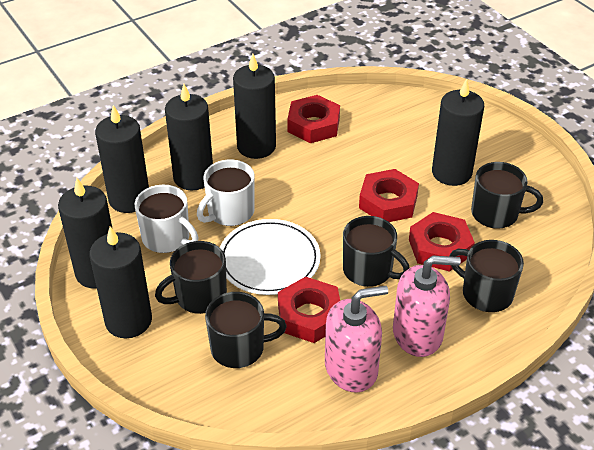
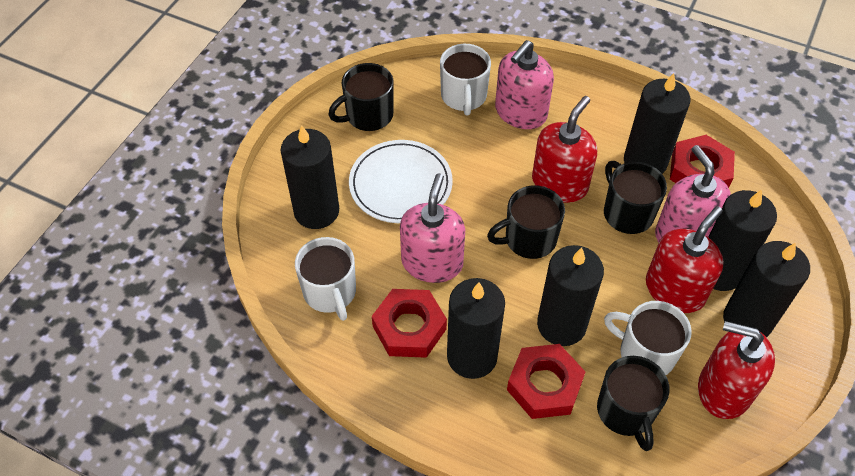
black mug: 5 -> 4
pink soap dispenser: 2 -> 3
red nut: 4 -> 3
red soap dispenser: 0 -> 3
white mug: 2 -> 3

